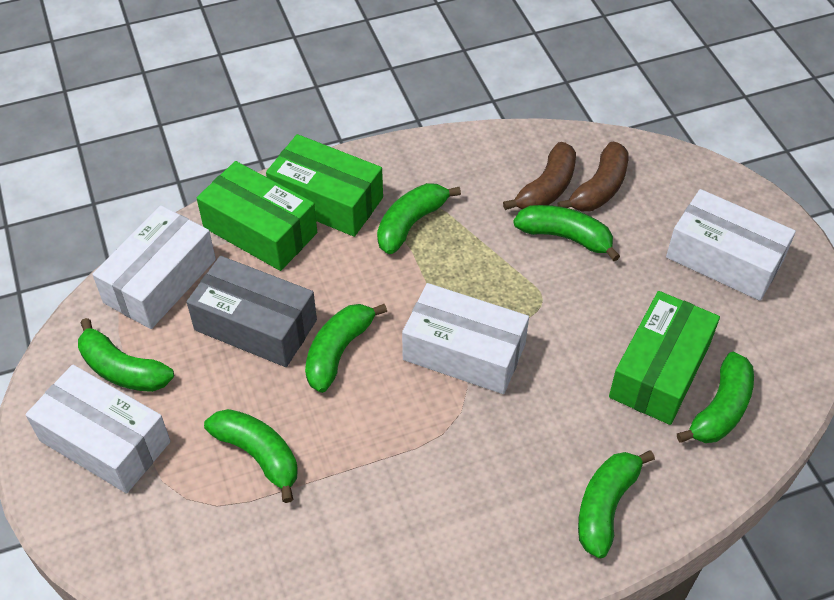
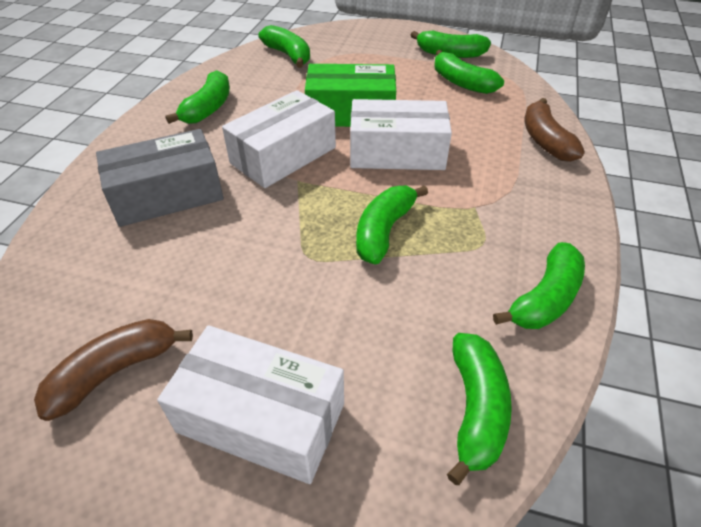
green box: 3 -> 1
white box: 4 -> 3

